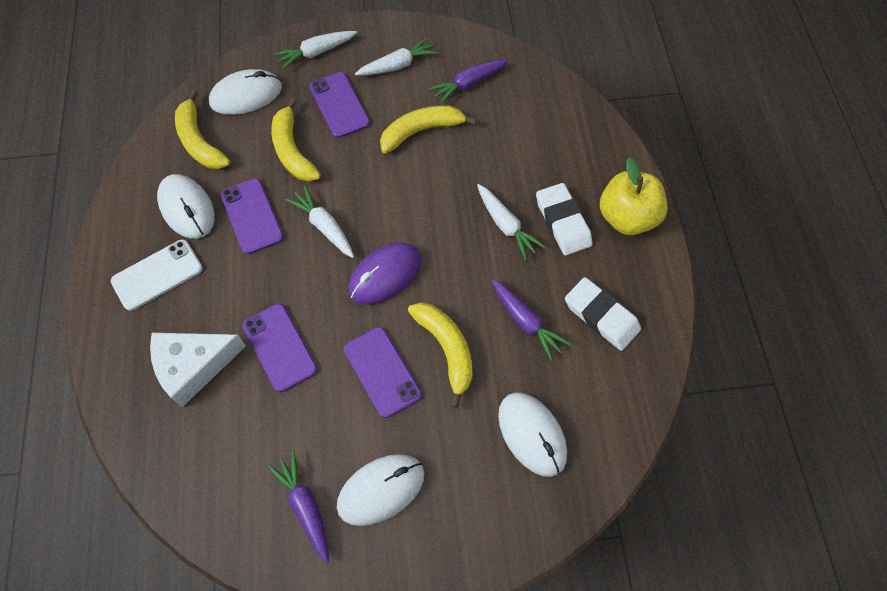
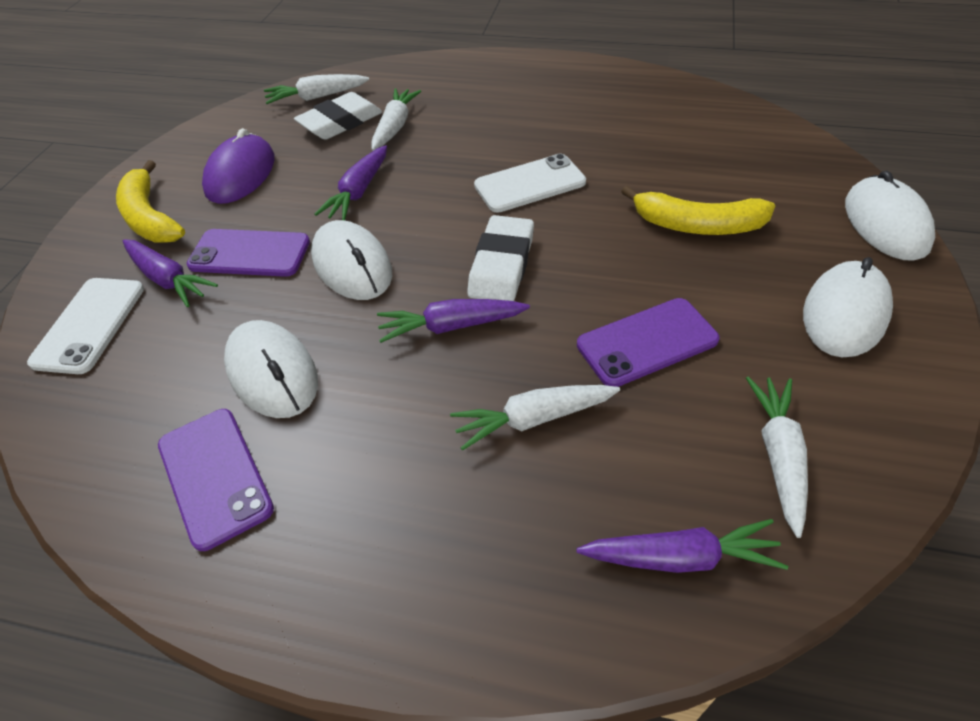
purple carrot: 3 -> 4
purple phone: 4 -> 3
white cheese: 1 -> 0
white phone: 1 -> 2
yellow apple: 1 -> 0
yellow banana: 4 -> 2

